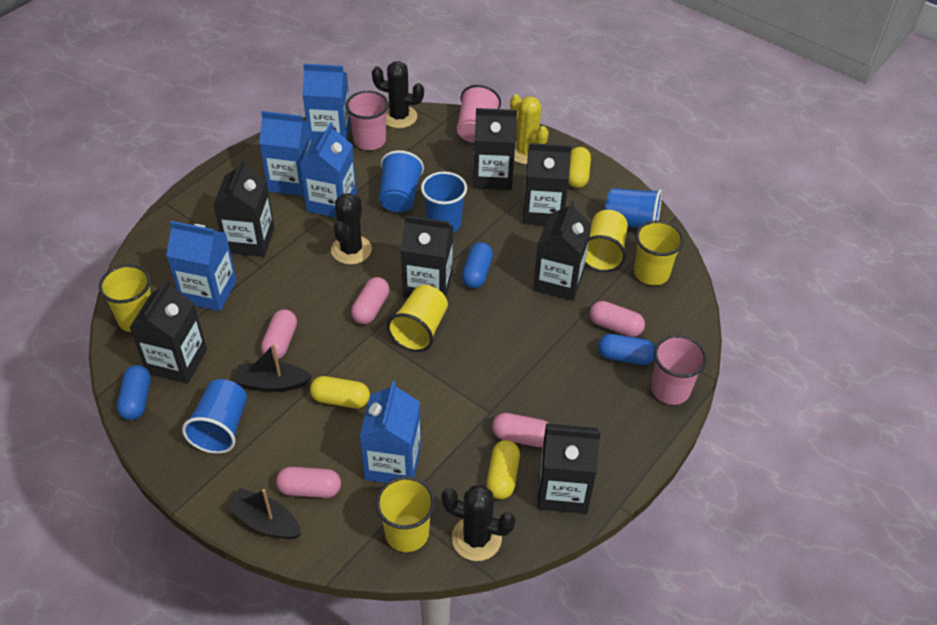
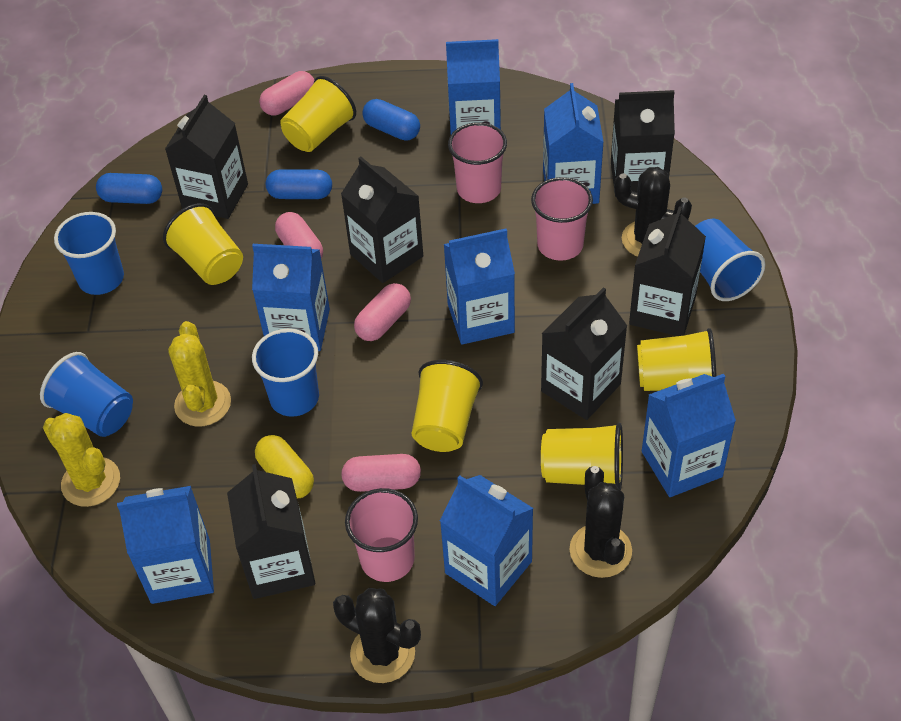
black boat: 2 -> 0
black carton: 7 -> 6
blue carton: 5 -> 7
pink capsule: 5 -> 4
yellow cactus: 1 -> 2
yellow capsule: 3 -> 1

